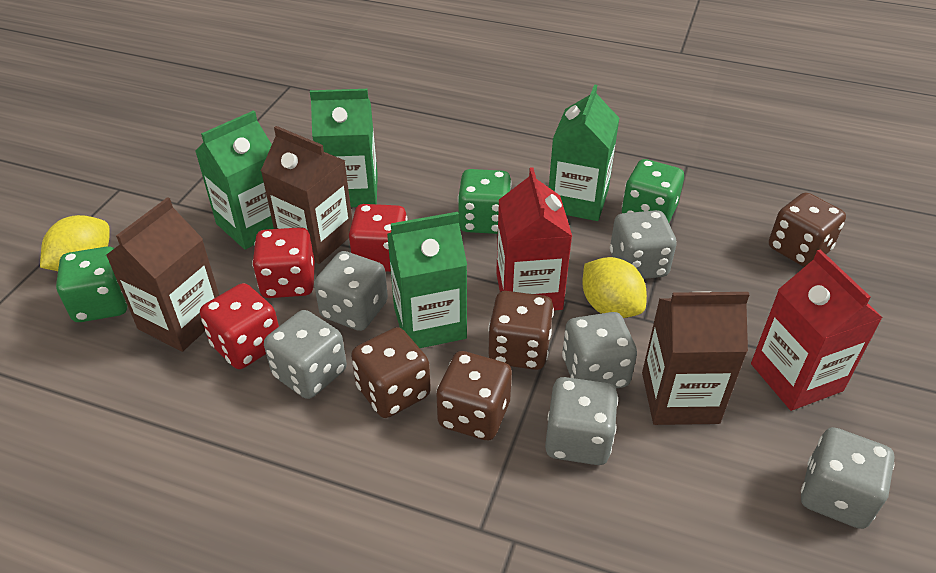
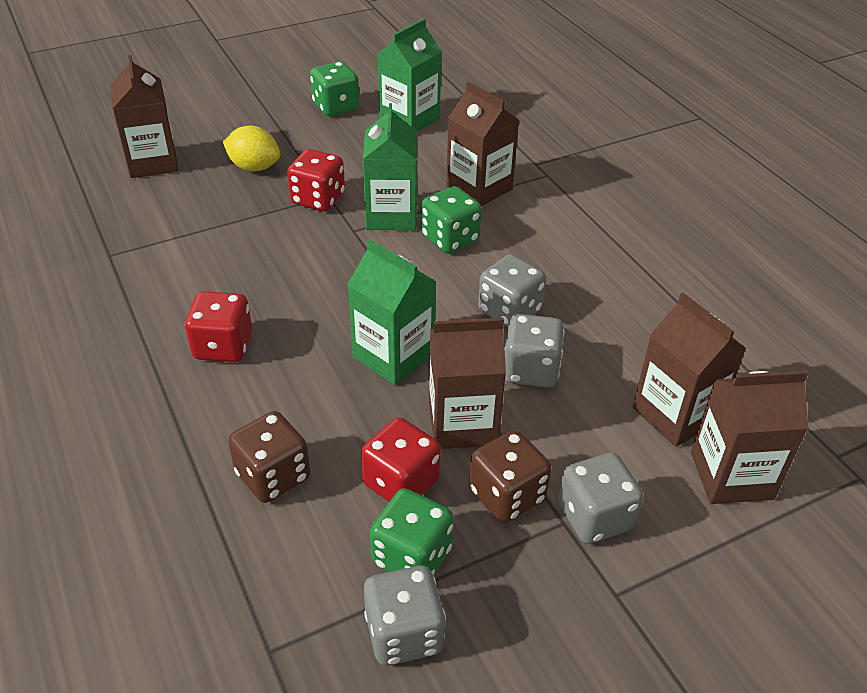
brown carton: 3 -> 5
brown dice: 4 -> 2
green carton: 4 -> 3
grey dice: 6 -> 4
red carton: 2 -> 0
yellow lemon: 2 -> 1

